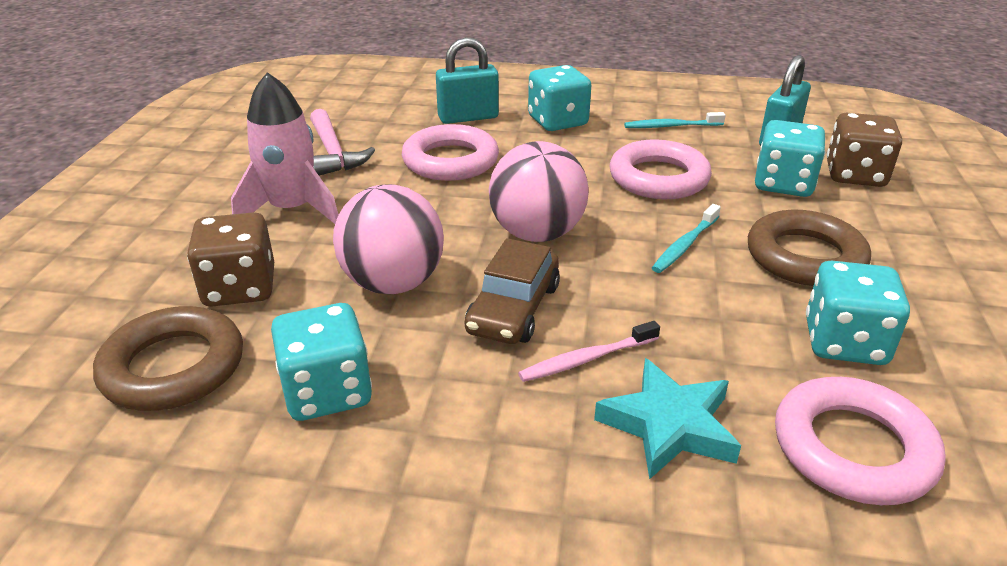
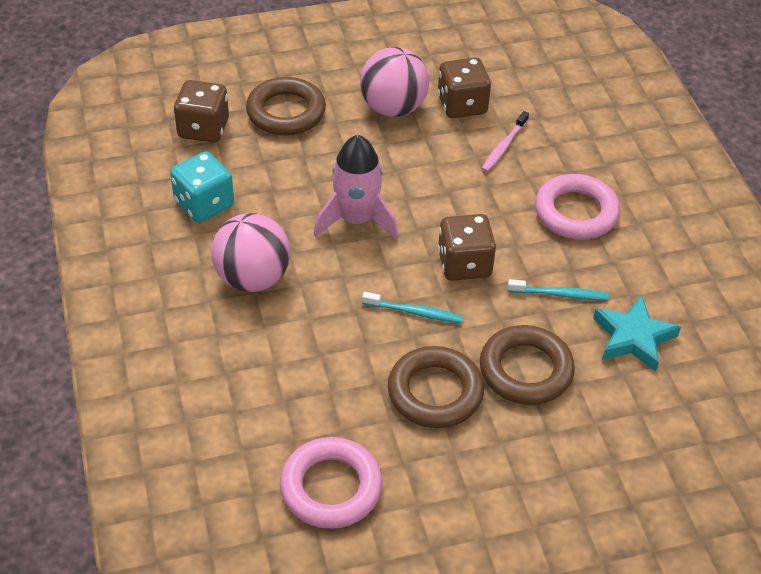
brown car: 1 -> 0
brown dice: 2 -> 3
brown ring: 2 -> 3
pink hammer: 1 -> 0
pink ring: 3 -> 2
turquoise dice: 4 -> 1
turquoise padlock: 2 -> 0

